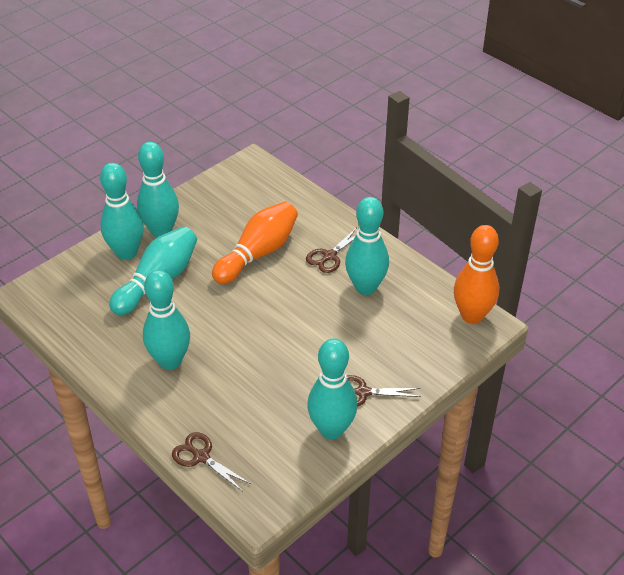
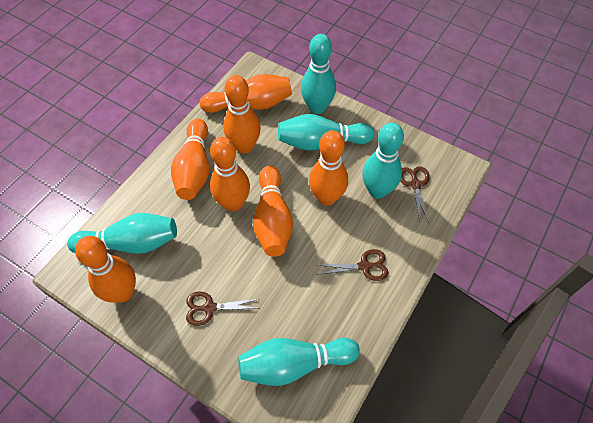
orange bowling pin: 2 -> 7
turquoise bowling pin: 6 -> 5

